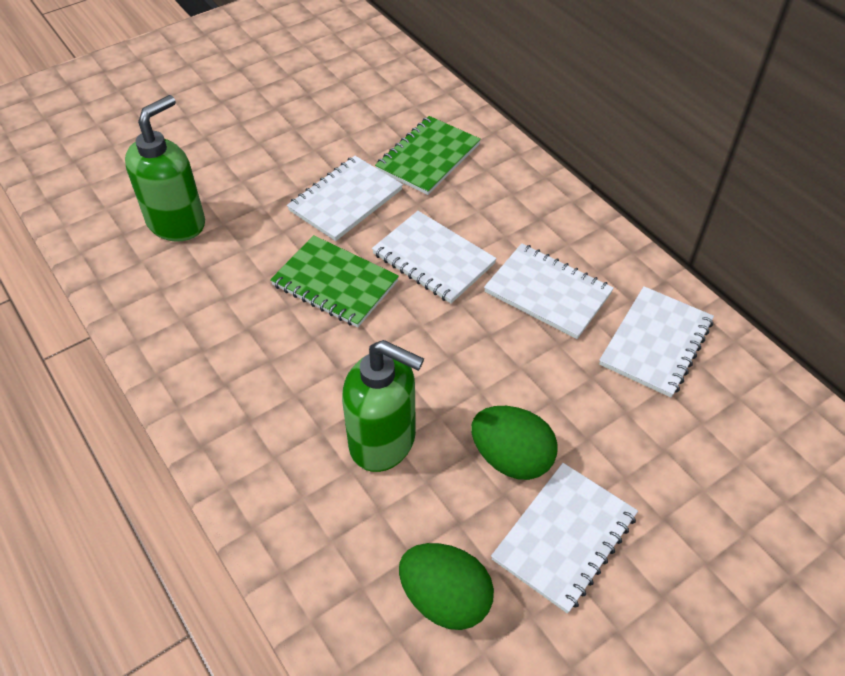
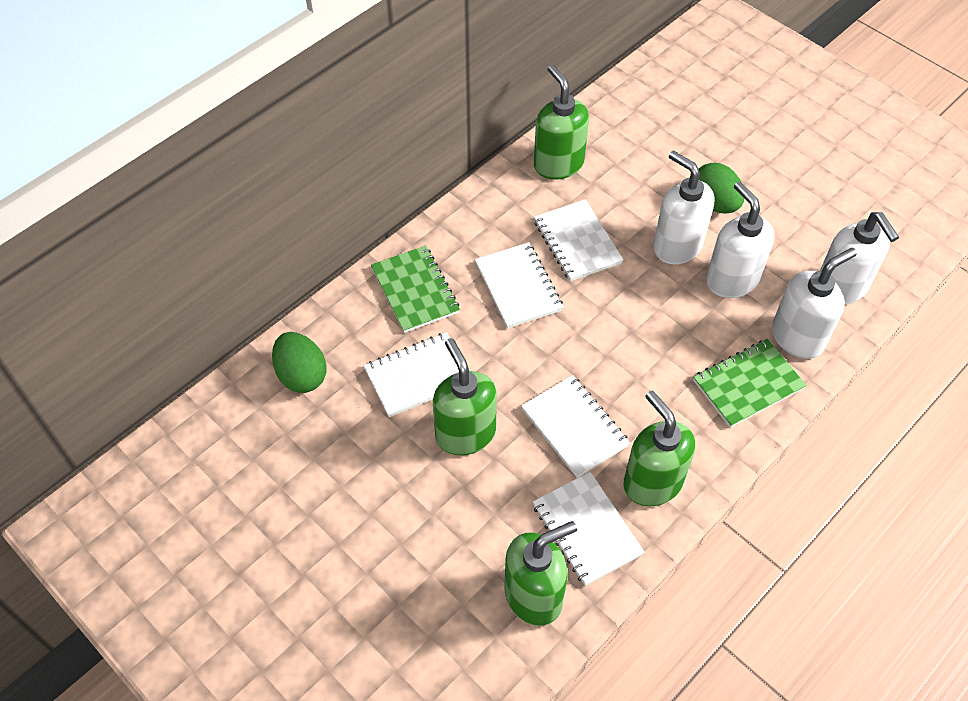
green soap dispenser: 2 -> 4
white soap dispenser: 0 -> 4

